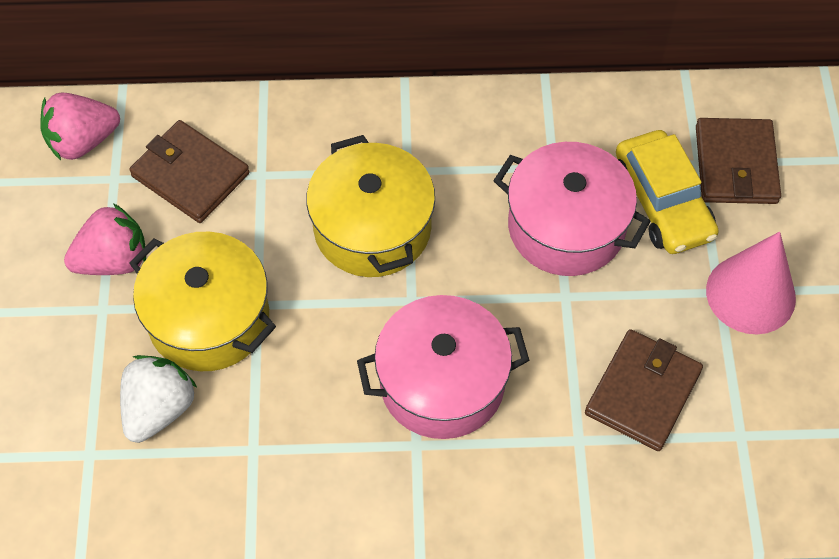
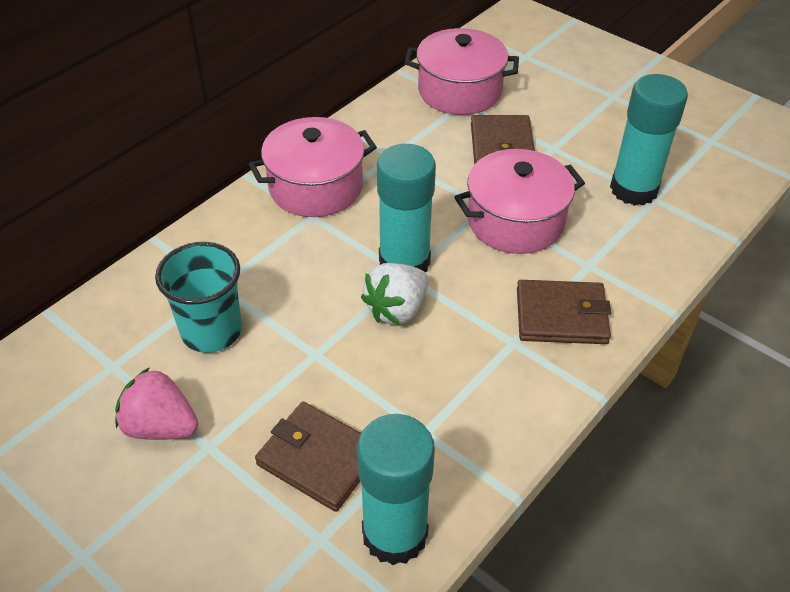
pink cone: 1 -> 0
pink pot: 2 -> 3
pink strawberry: 2 -> 1
turquoise cup: 0 -> 1
turquoise glue stick: 0 -> 3
yellow car: 1 -> 0
yellow pot: 2 -> 0

